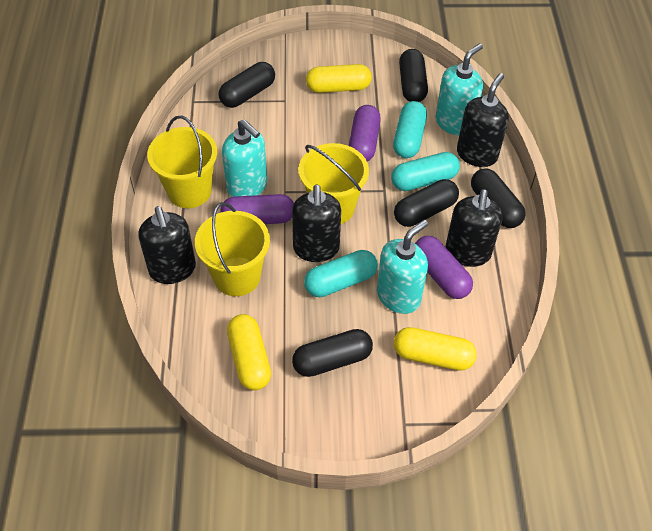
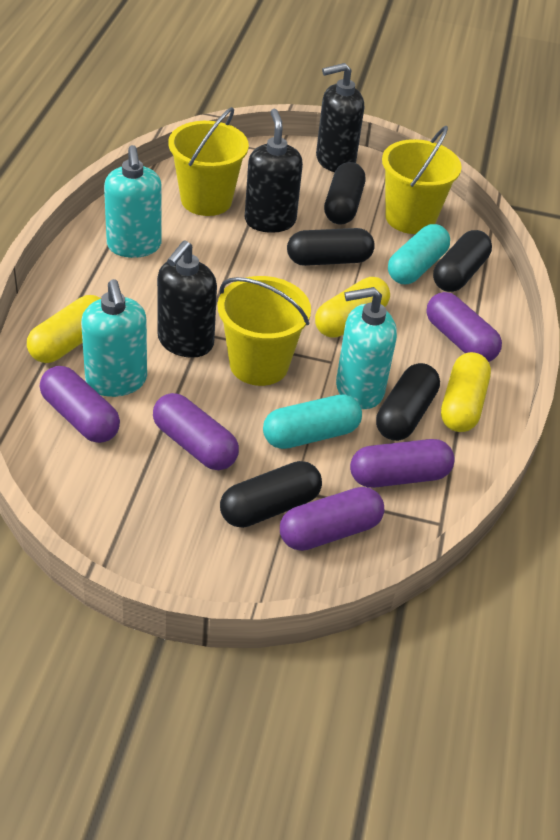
black soap dispenser: 4 -> 3
purple capsule: 3 -> 5
turquoise capsule: 3 -> 2

